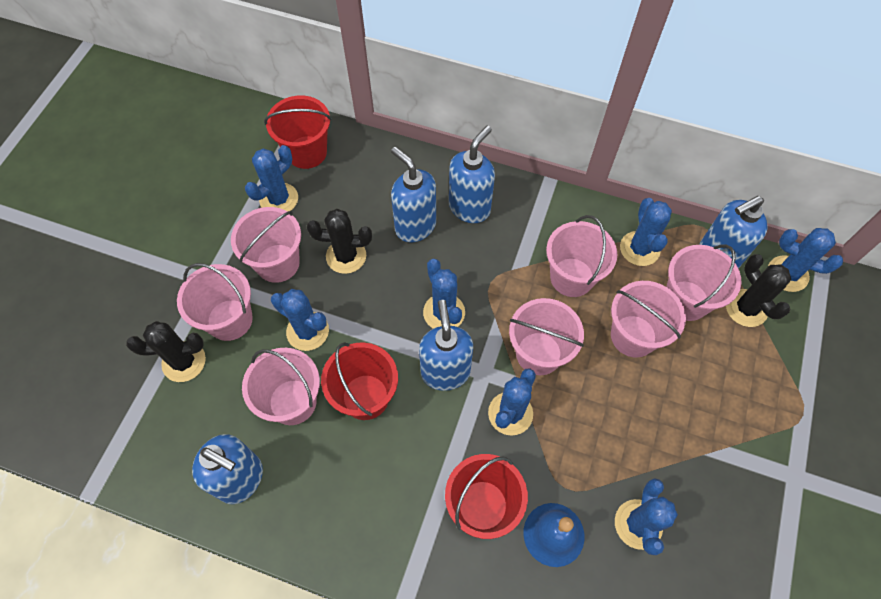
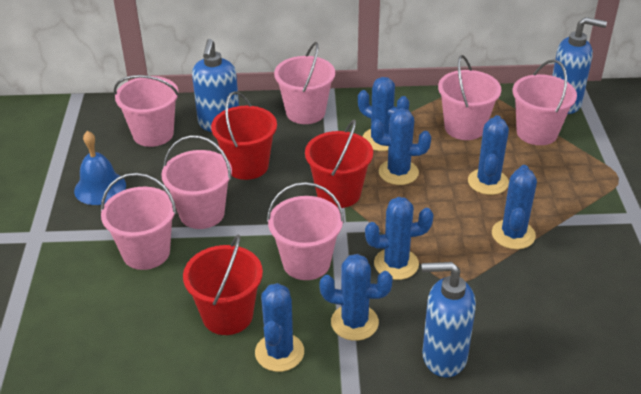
black cactus: 3 -> 0
blue soap dispenser: 5 -> 3

